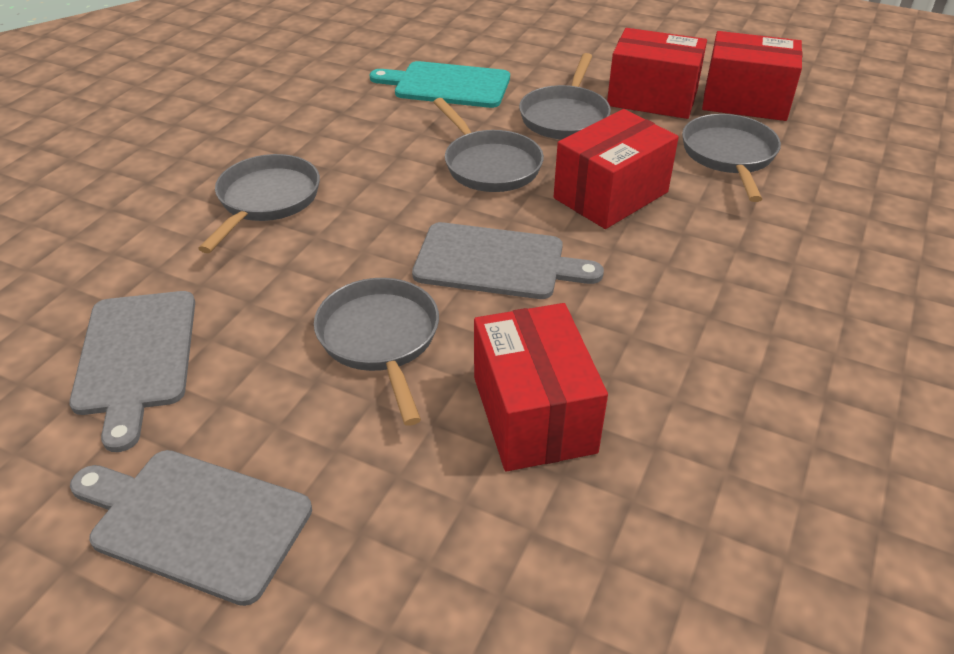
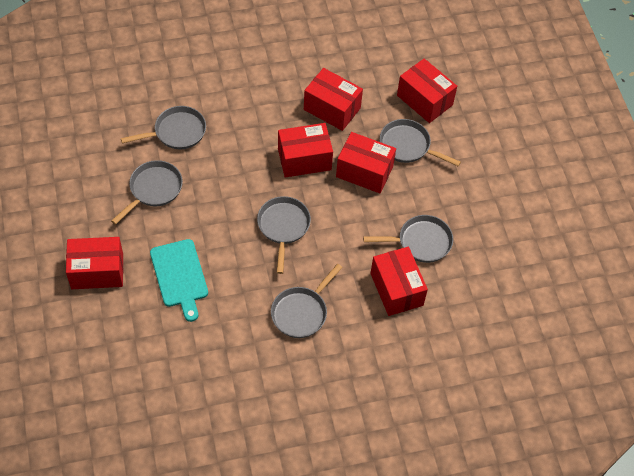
grey cutting board: 3 -> 0
grey pan: 5 -> 6
red box: 4 -> 6

